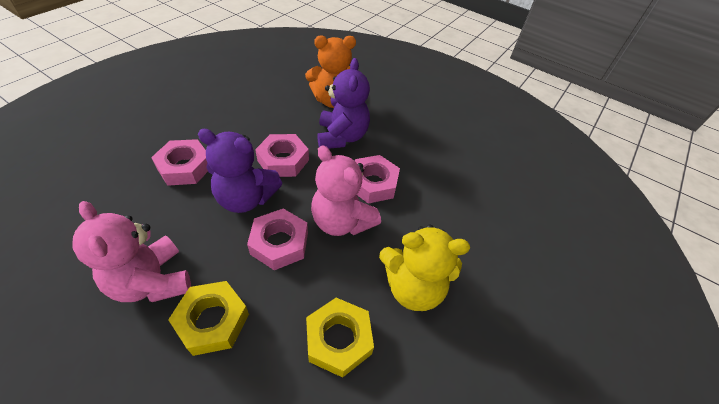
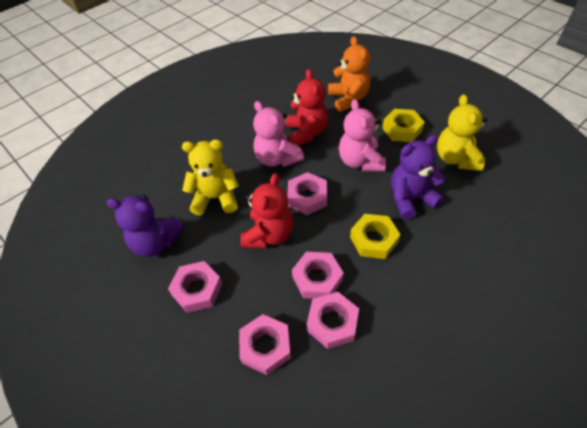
pink nut: 4 -> 5
red teddy bear: 0 -> 2
yellow teddy bear: 1 -> 2

